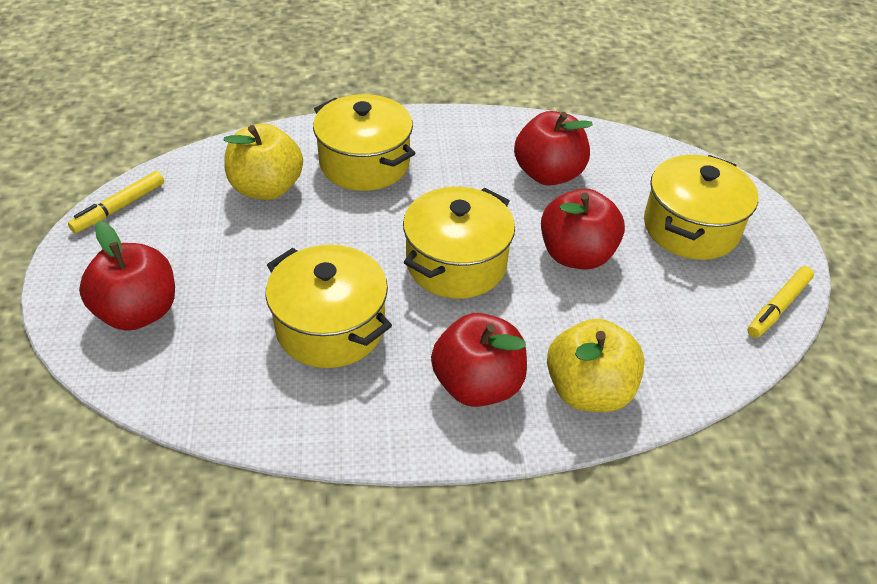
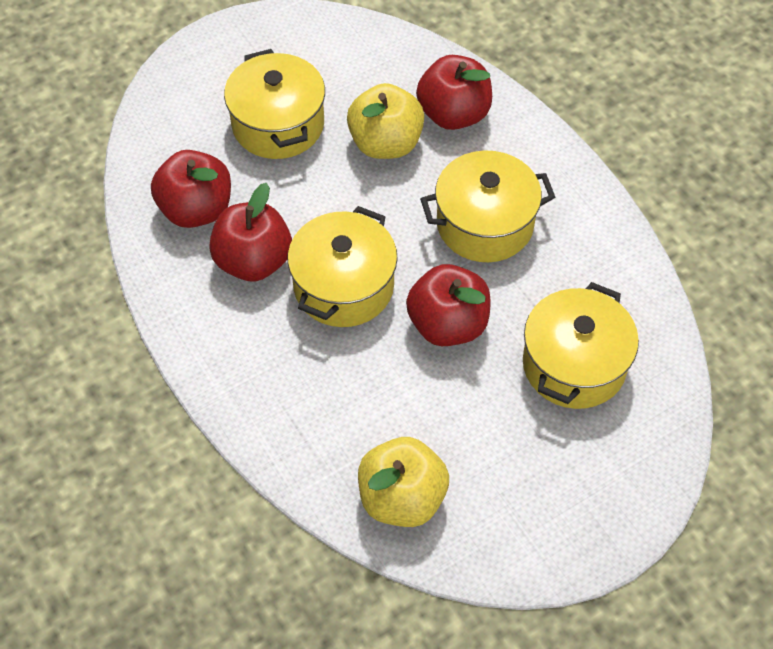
yellow marker: 2 -> 0

